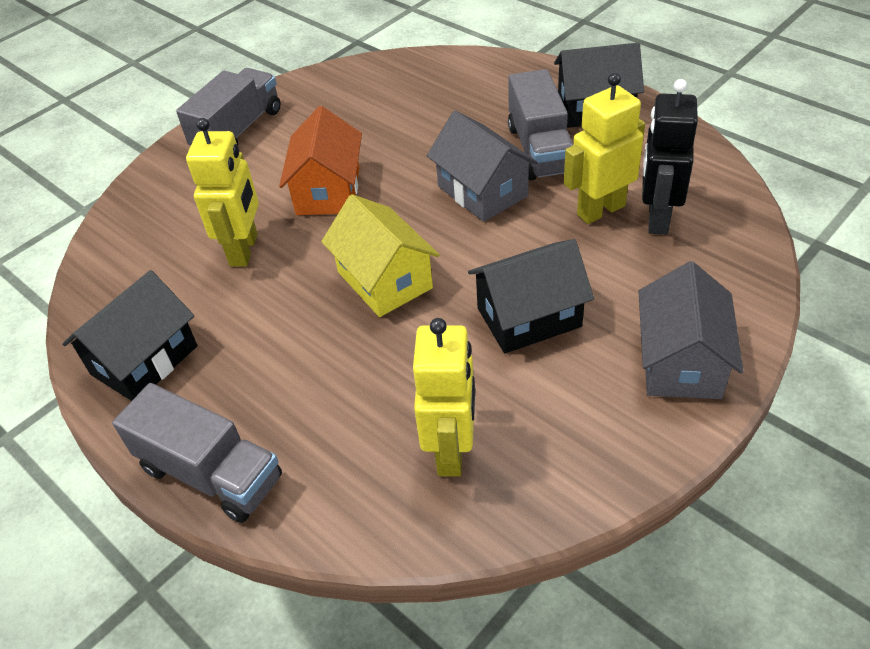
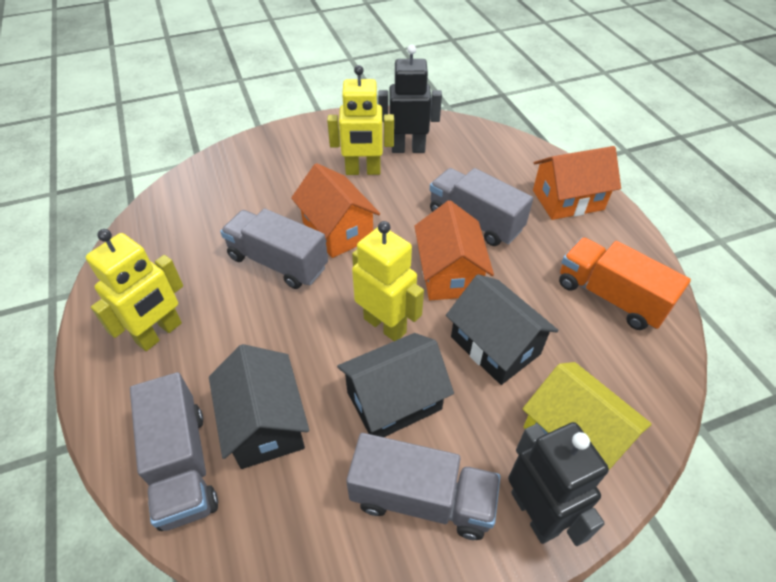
black robot: 1 -> 2
grey house: 2 -> 0
grey truck: 3 -> 4
orange house: 1 -> 3
orange truck: 0 -> 1

